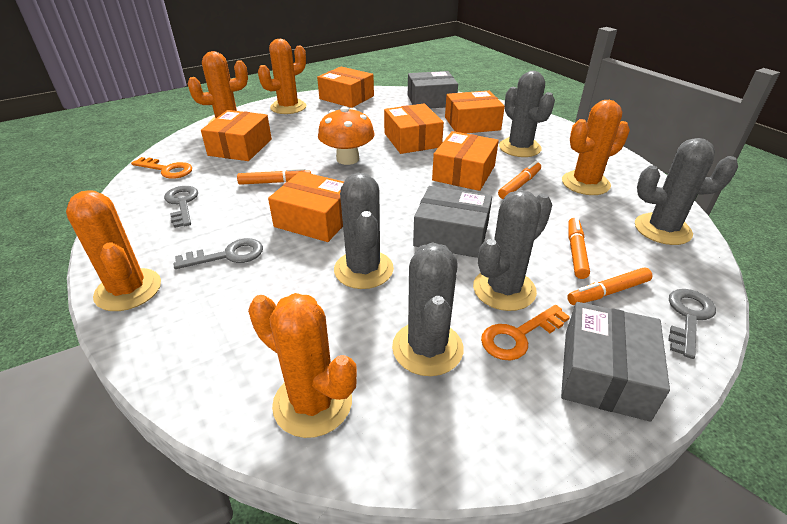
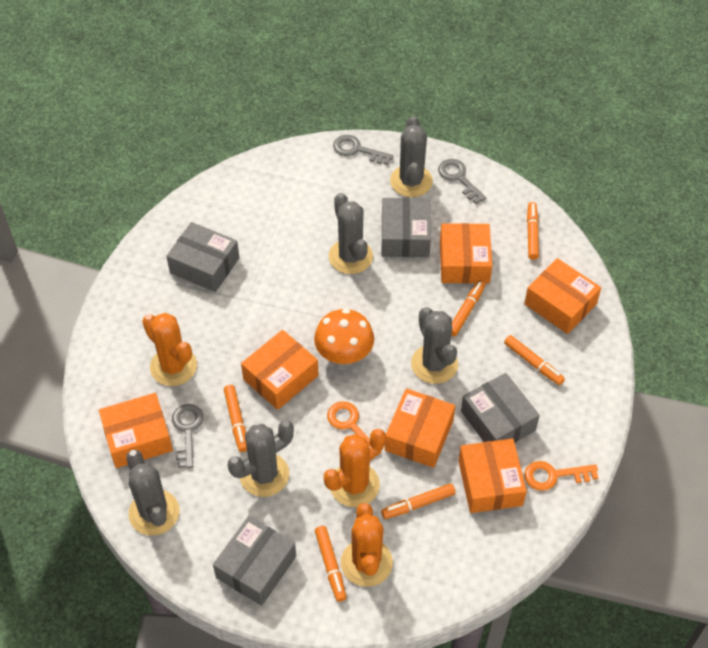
grey box: 3 -> 4
orange cactus: 5 -> 3
orange marker: 4 -> 6

